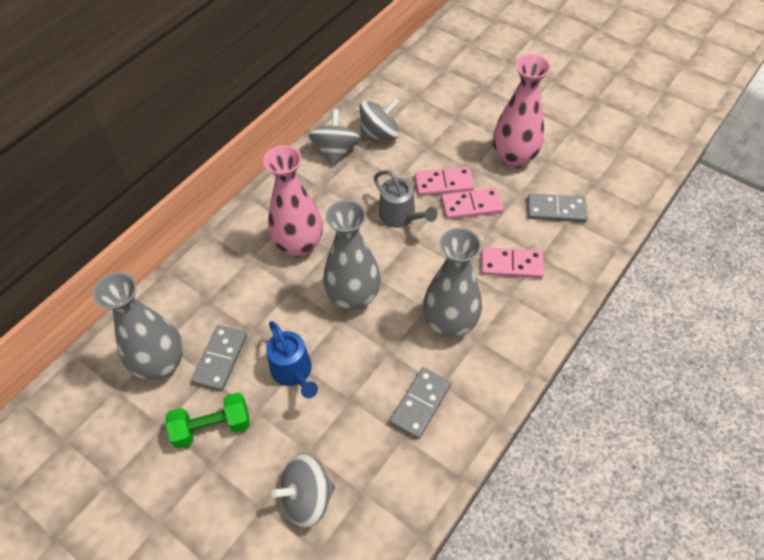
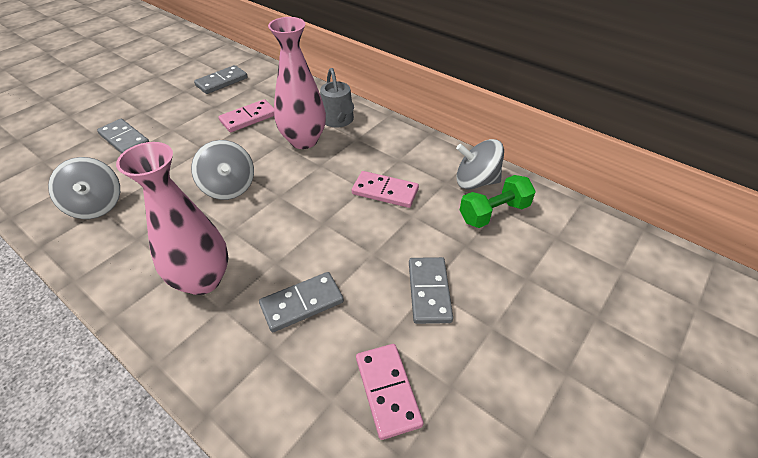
blue watering can: 1 -> 0
grey domino: 3 -> 4
grey vase: 3 -> 0

